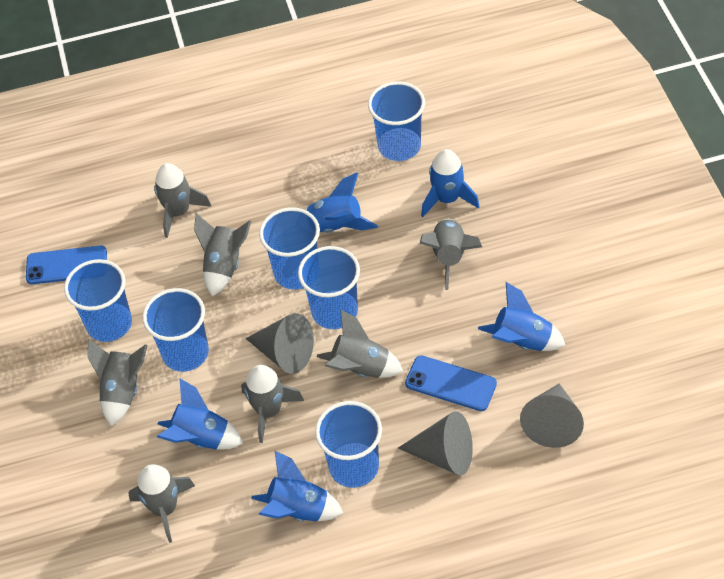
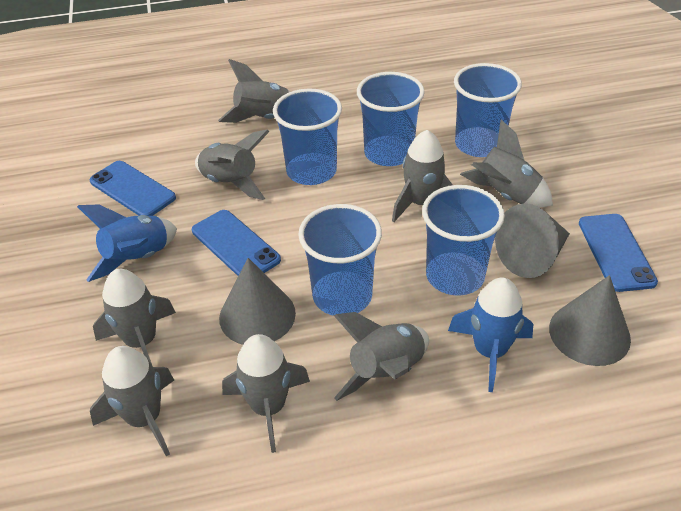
blue cup: 6 -> 5
blue phone: 2 -> 3
blue rocket: 5 -> 2
grey rocket: 7 -> 8

